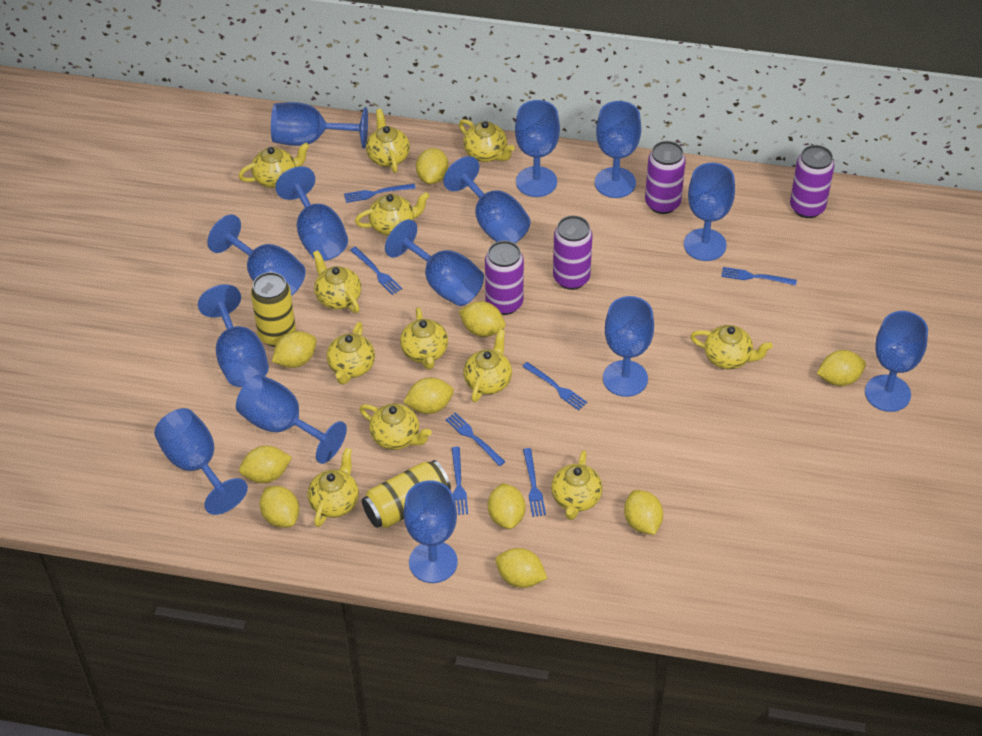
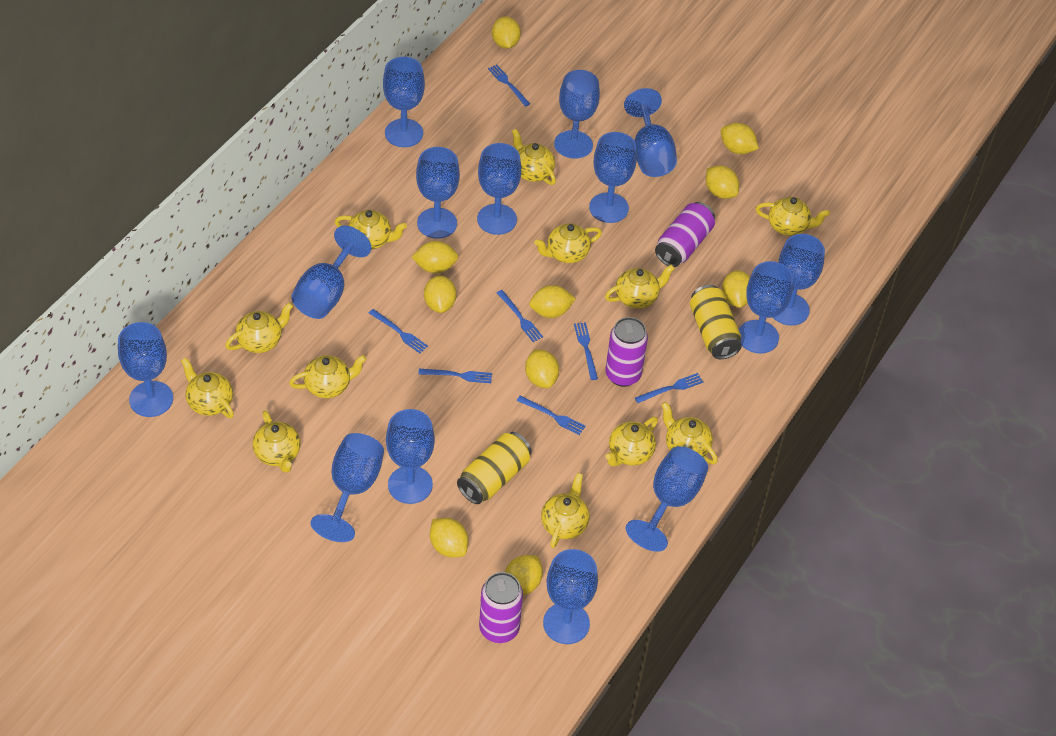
purple can: 4 -> 3

